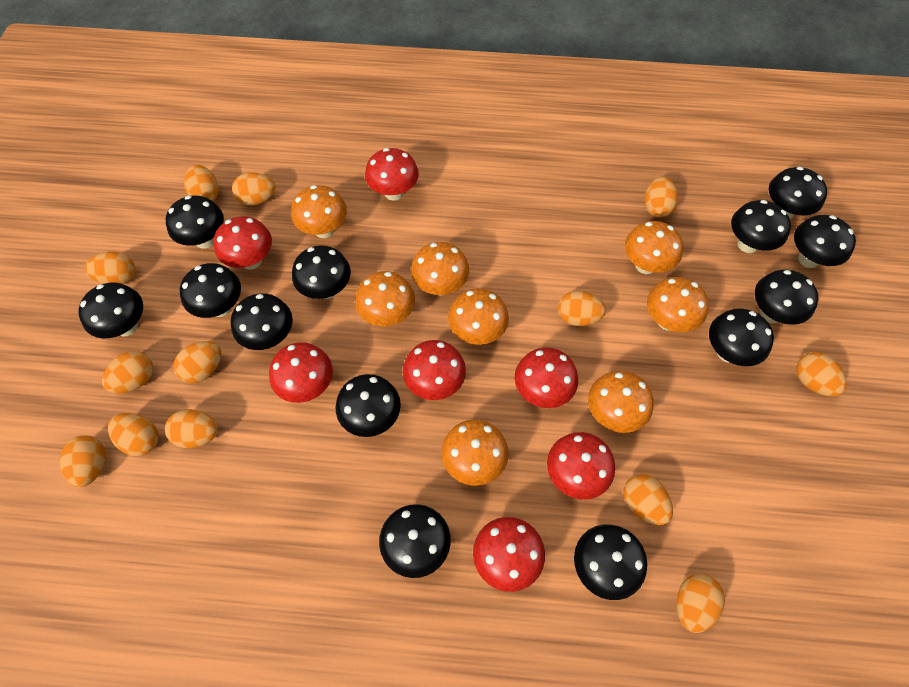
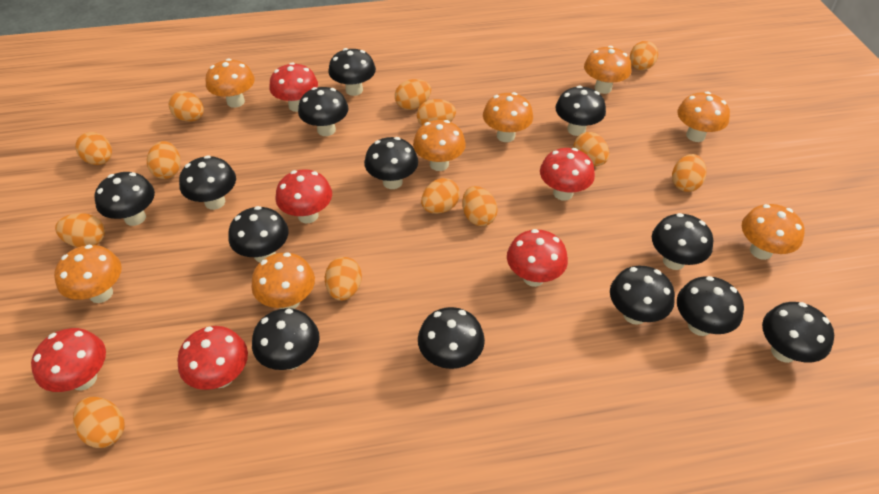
red mushroom: 7 -> 6

